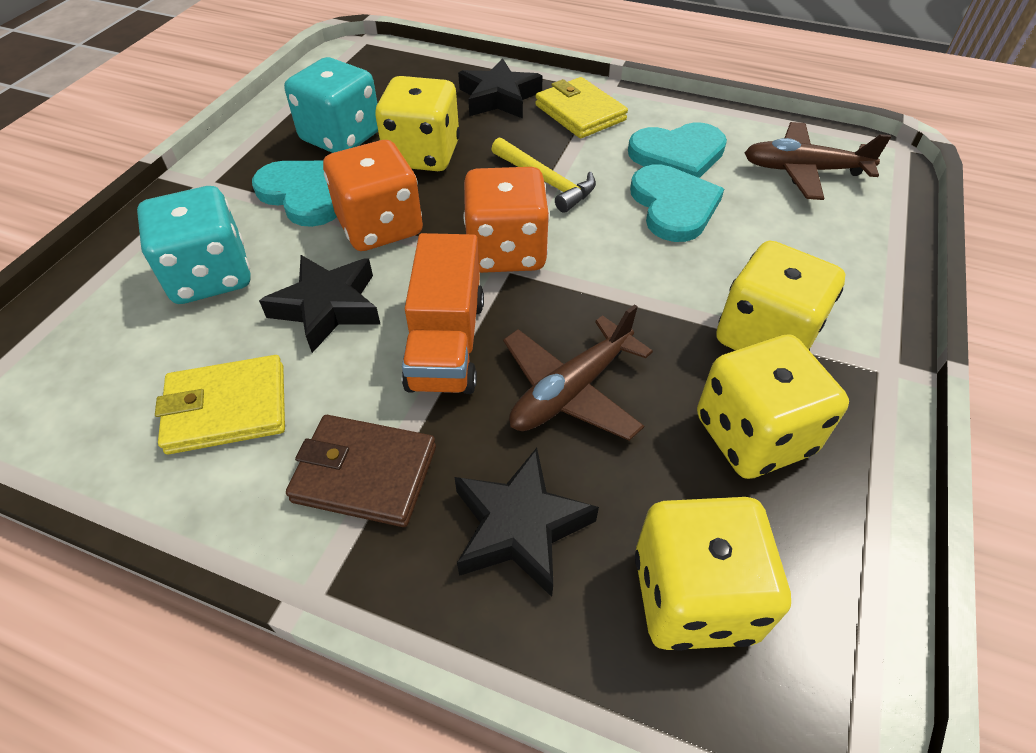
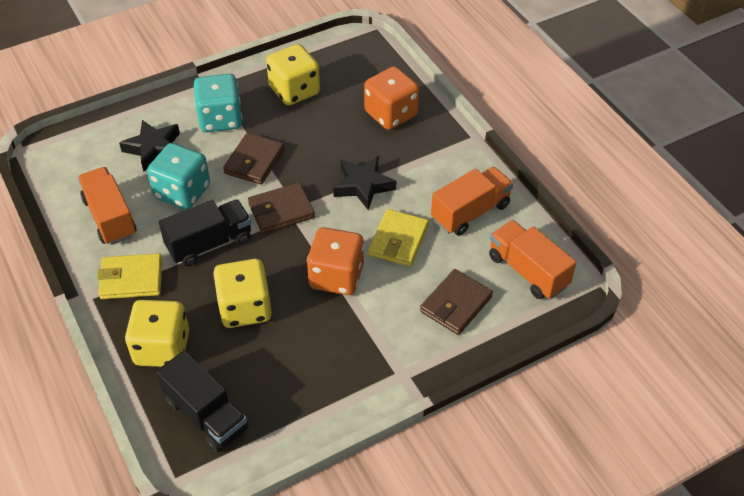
black star: 3 -> 2
black truck: 0 -> 2
brown plane: 2 -> 0
brown wallet: 1 -> 3
orange truck: 1 -> 3
turquoise heart: 3 -> 0
yellow dice: 4 -> 3
yellow hammer: 1 -> 0

